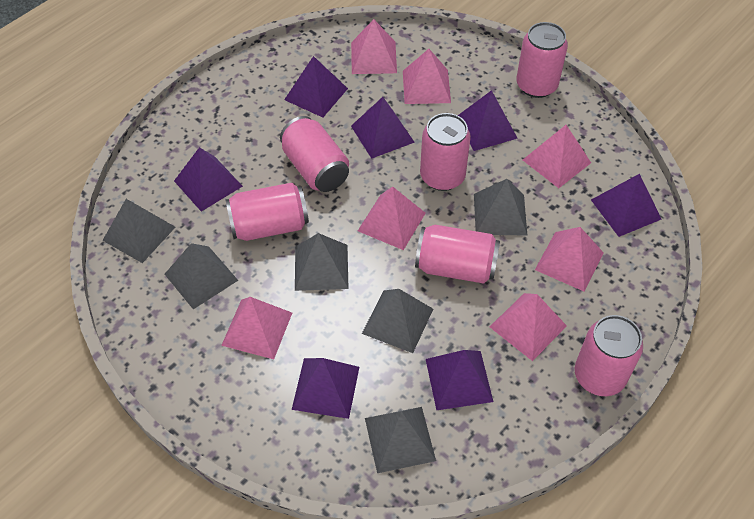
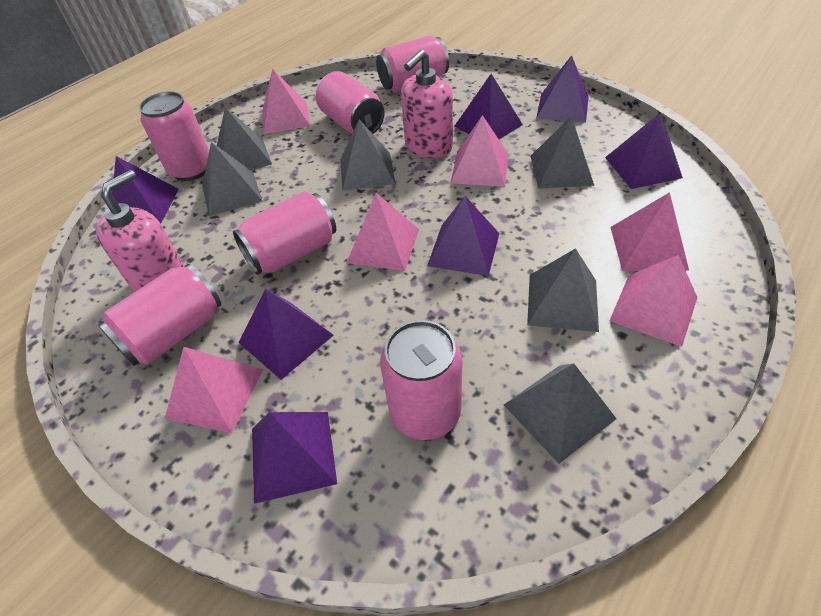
pink pyramid: 7 -> 6
pink soap dispenser: 0 -> 2

